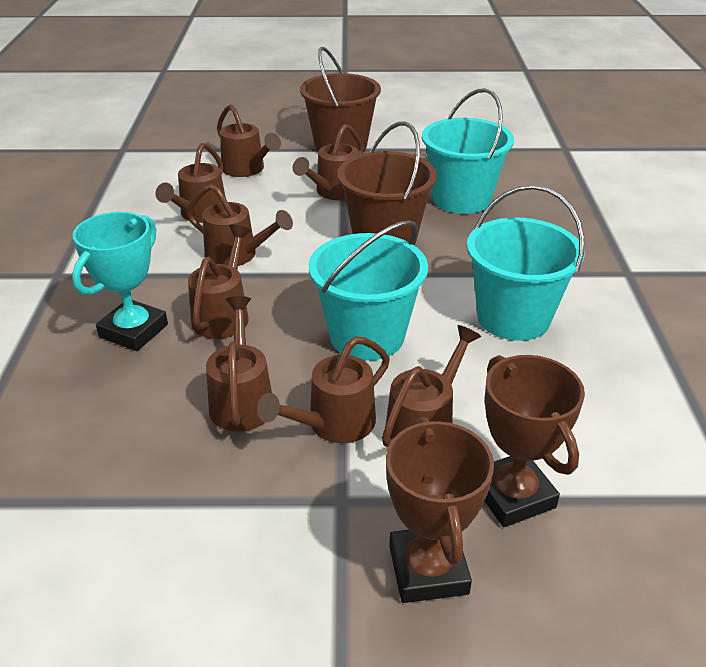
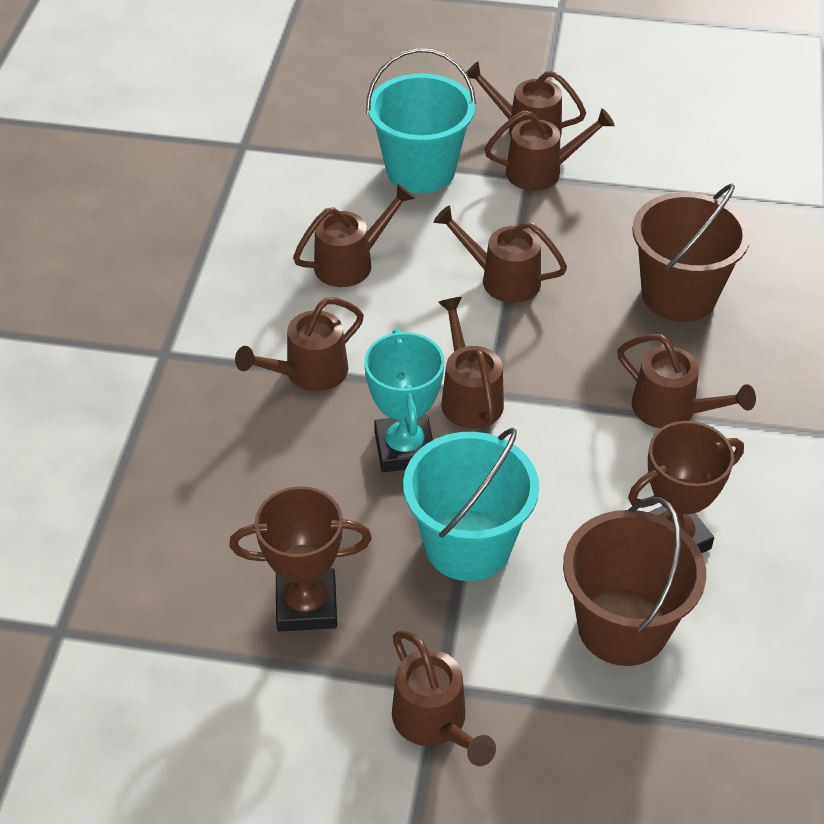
turquoise bucket: 3 -> 2

